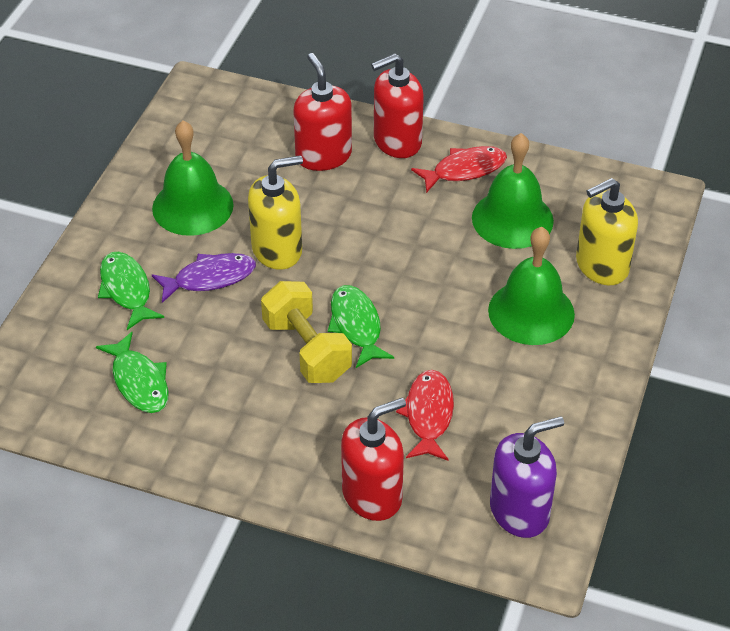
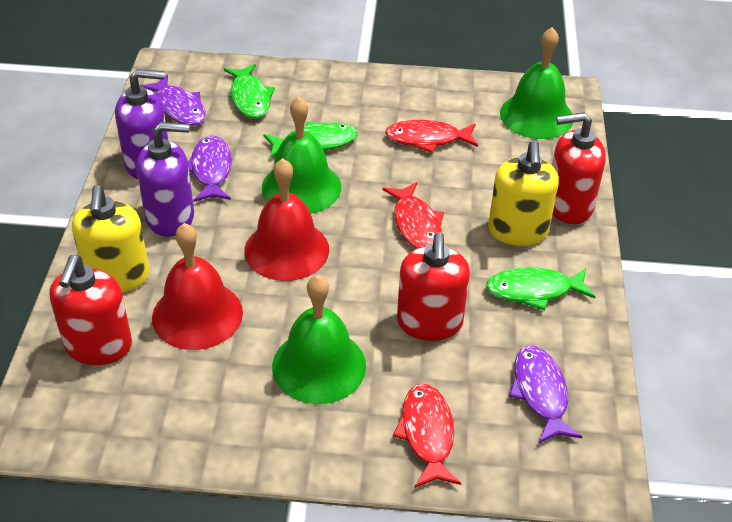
purple fish: 1 -> 3
purple soap dispenser: 1 -> 2
red bell: 0 -> 2
red fish: 2 -> 3
yellow dumbbell: 1 -> 0

